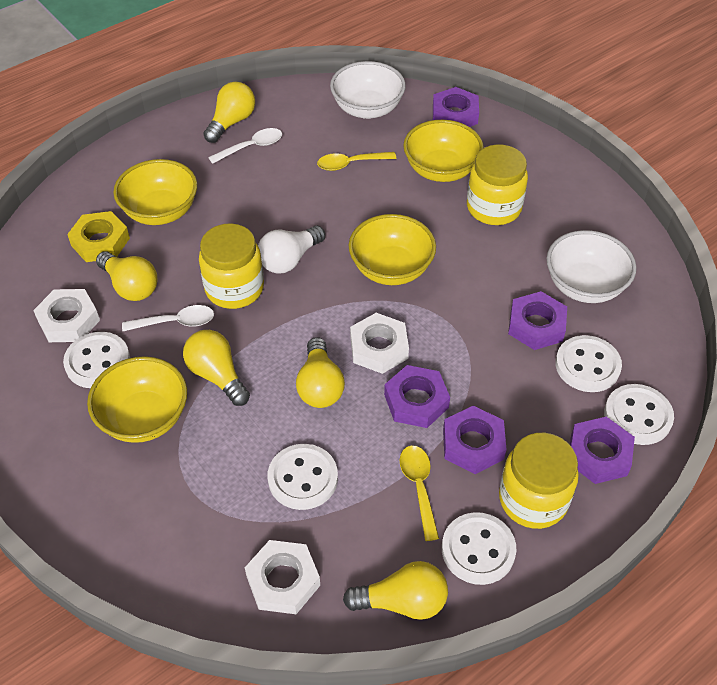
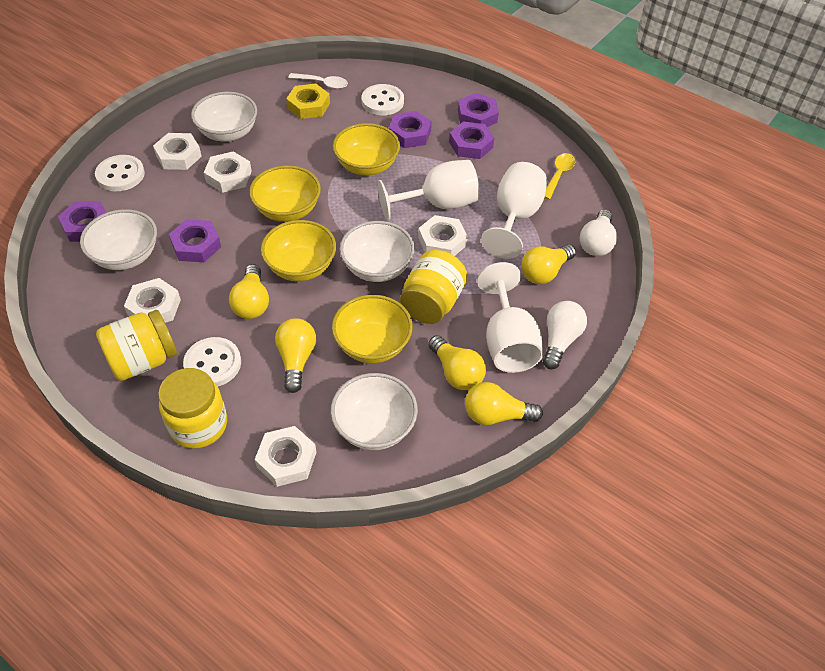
white bowl: 2 -> 4
white button: 5 -> 3
white goblet: 0 -> 3
white light bulb: 1 -> 2
white nut: 3 -> 5
white spoon: 2 -> 1
yellow spoon: 2 -> 1

